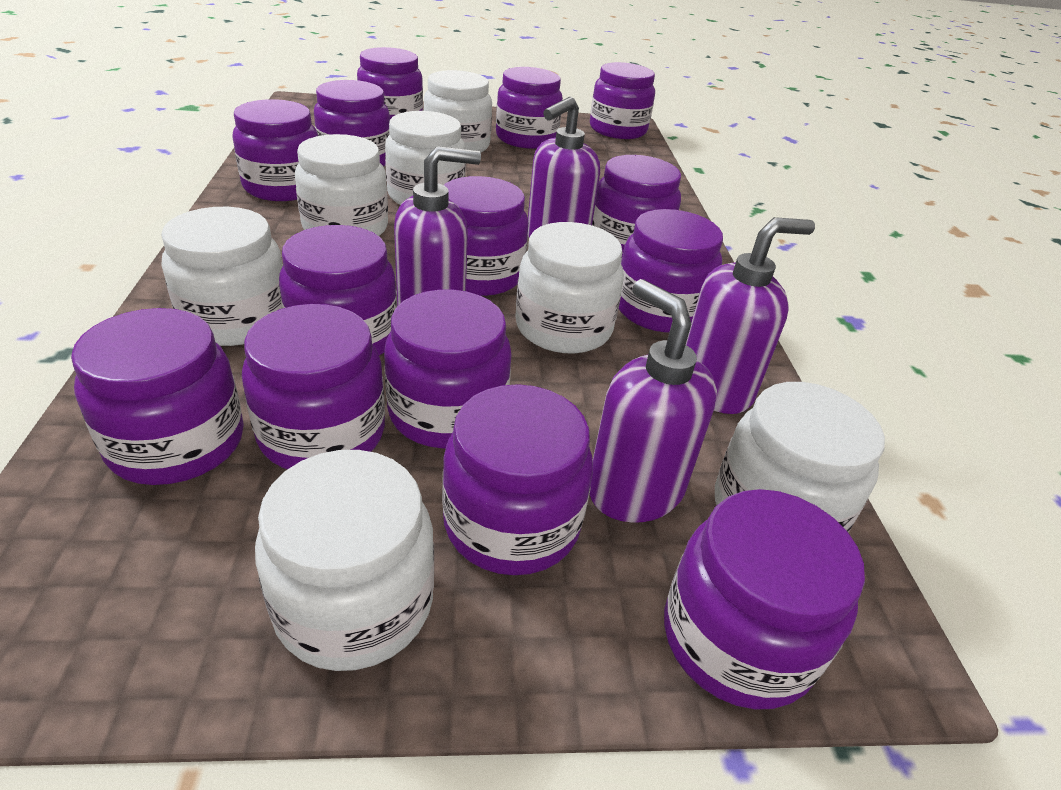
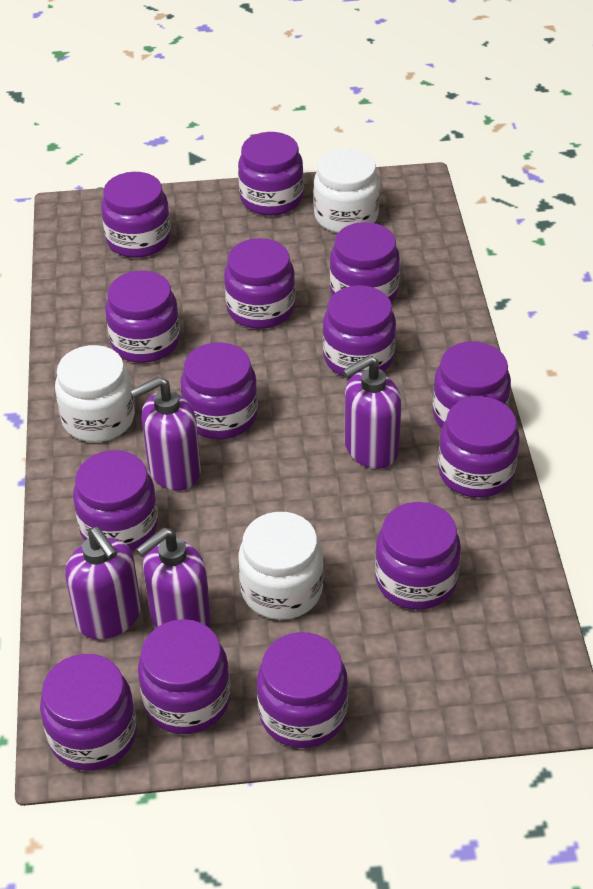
white jar: 7 -> 3

